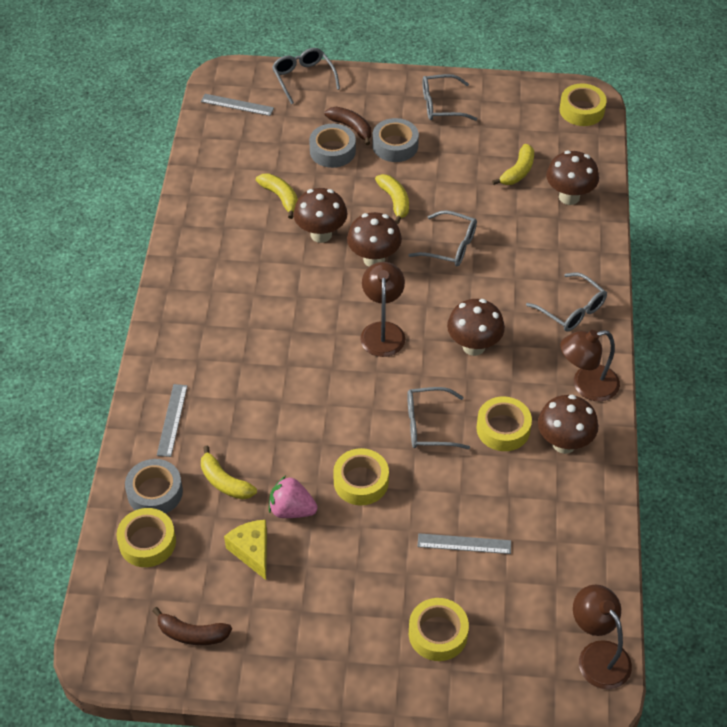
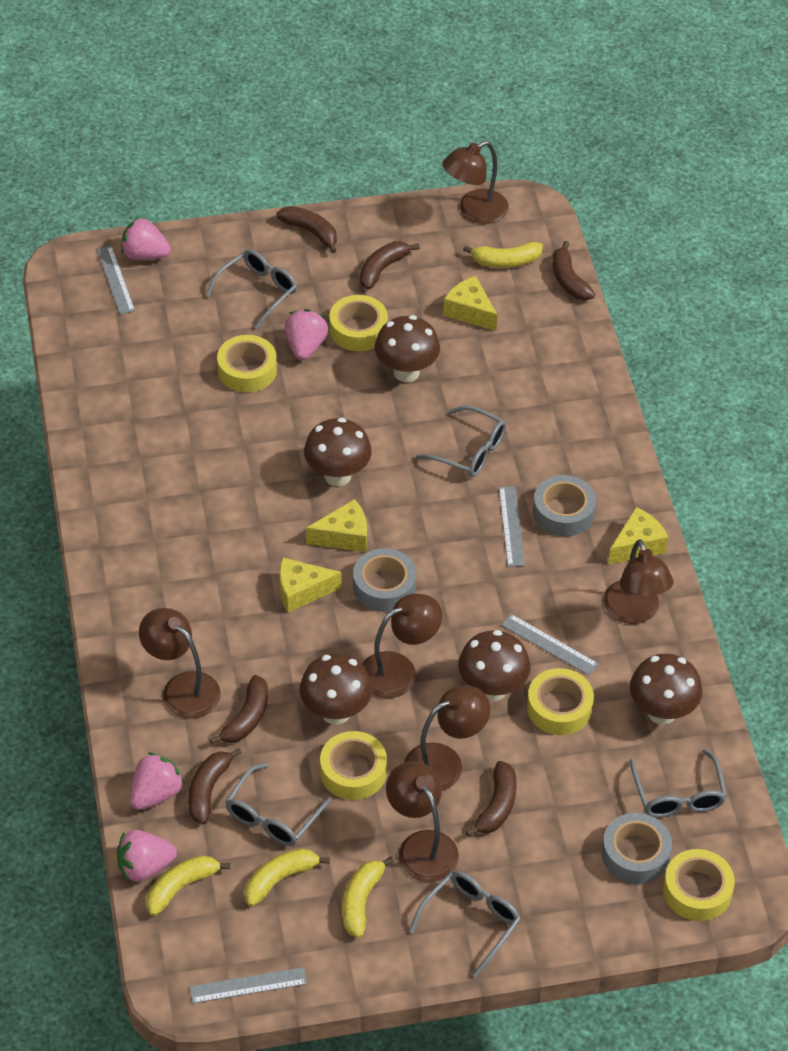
brown banana: 2 -> 6
brown lamp: 3 -> 6
grey ruler: 3 -> 4
pink strawberry: 1 -> 4
yellow cheese: 1 -> 4

